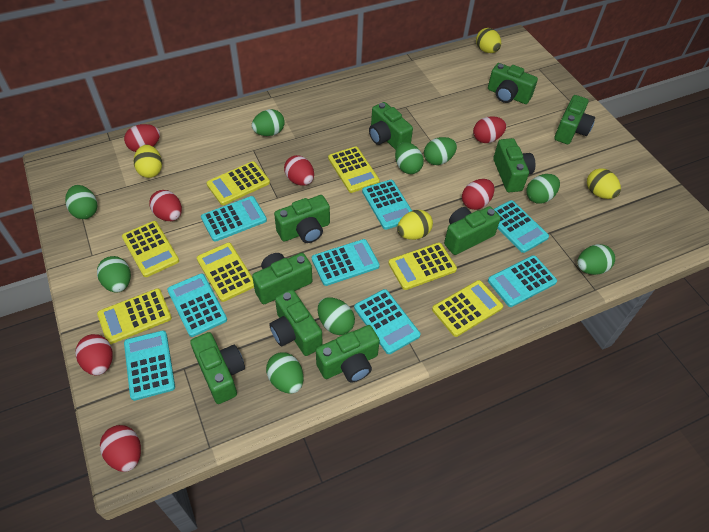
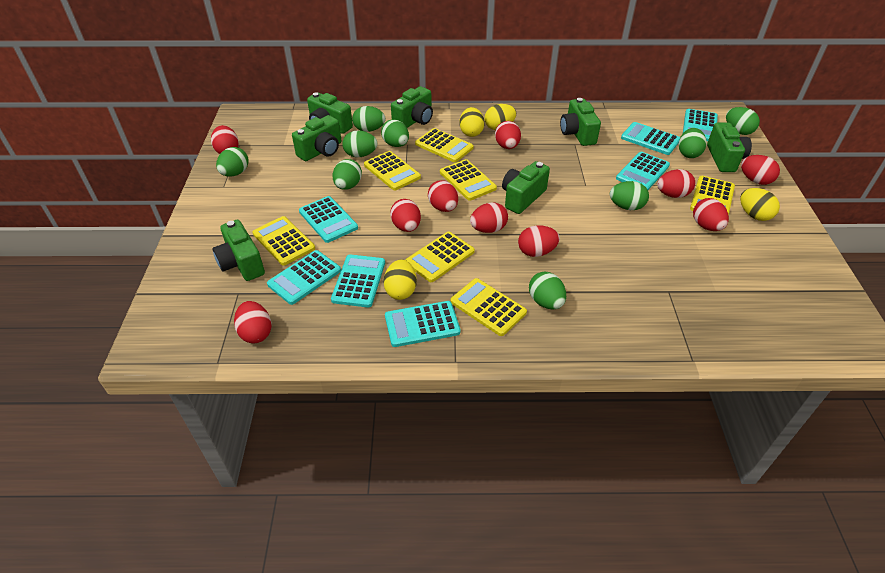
green camera: 10 -> 7
red egg: 7 -> 10
turquoise calculator: 8 -> 7

